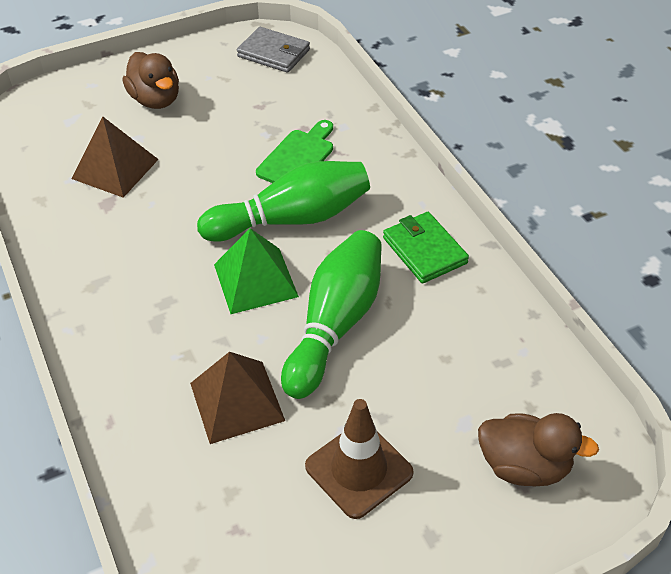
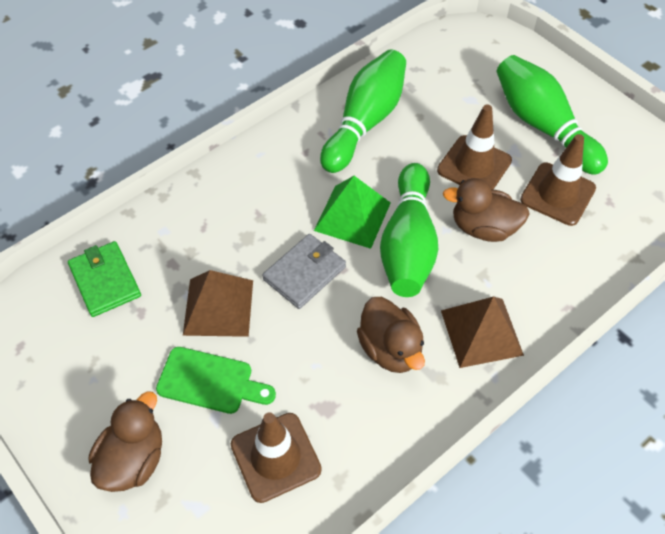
brown duck: 2 -> 3
brown traffic cone: 1 -> 3
green bowling pin: 2 -> 3

